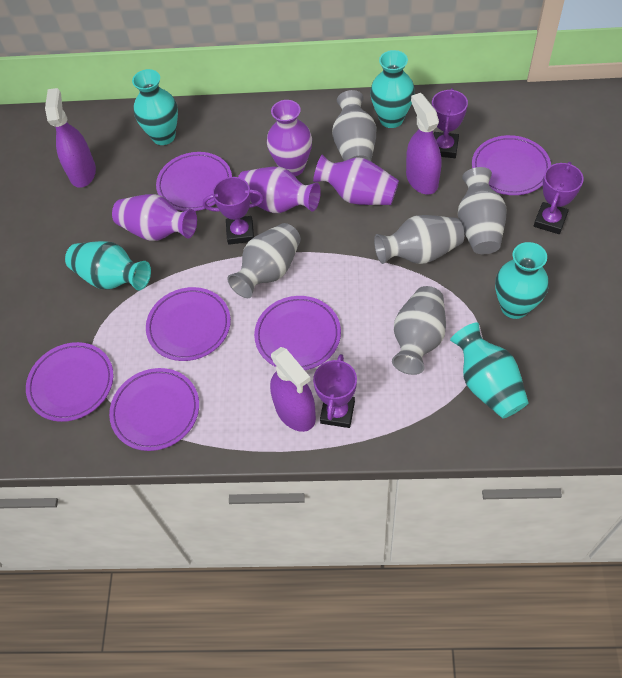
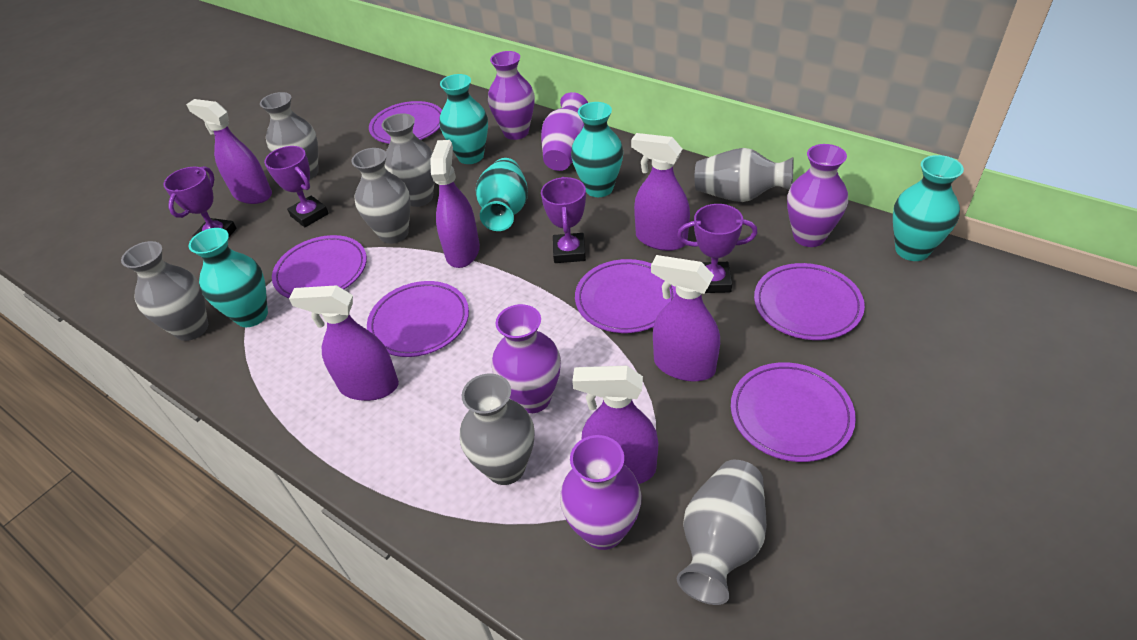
grey vase: 5 -> 7
purple spray bottle: 3 -> 6
purple vase: 4 -> 5

